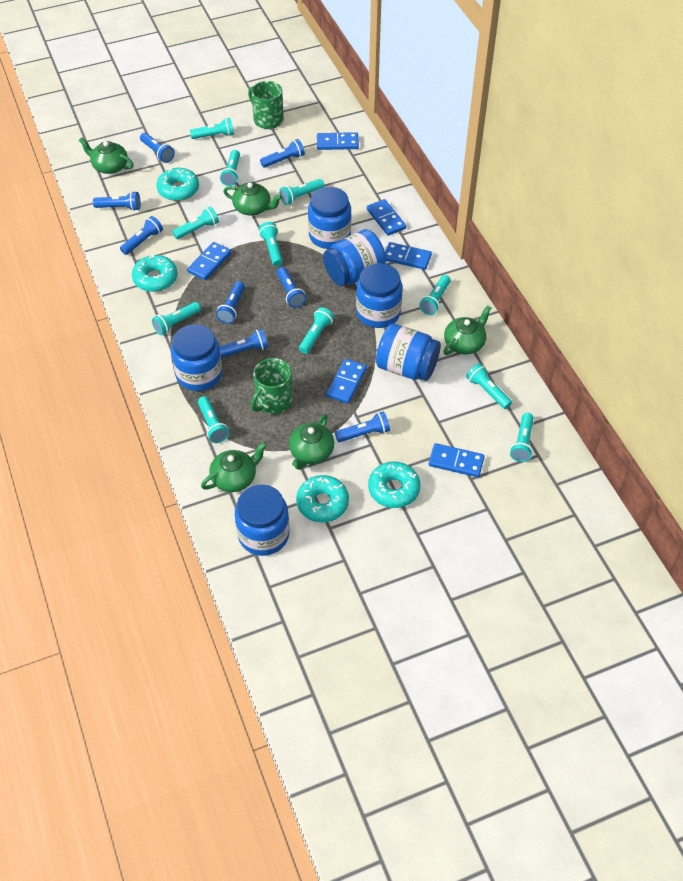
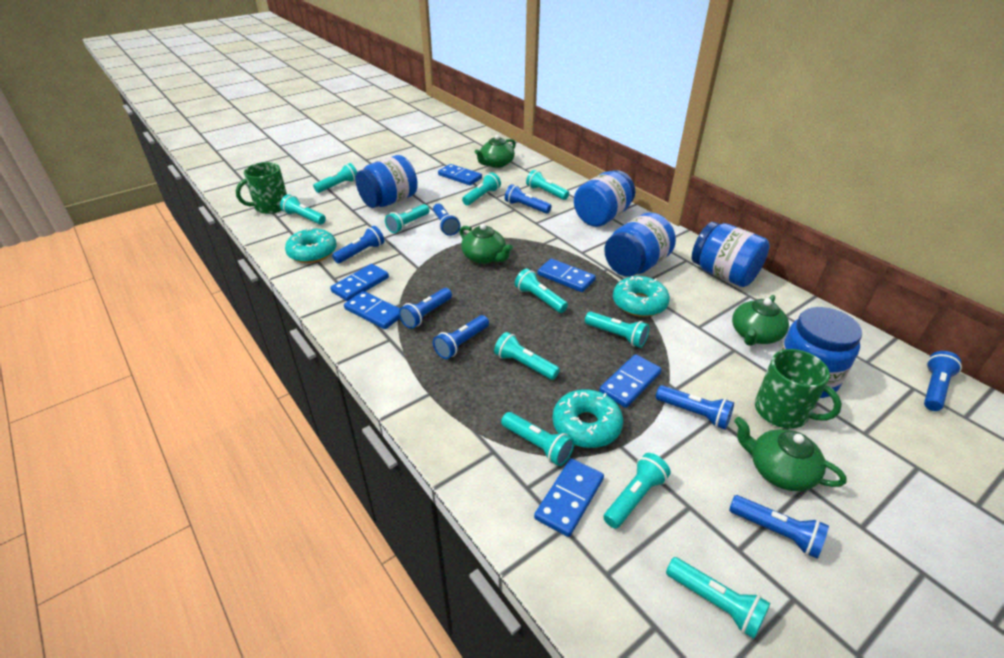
blue jar: 6 -> 5
green teapot: 5 -> 4
turquoise donut: 4 -> 3

